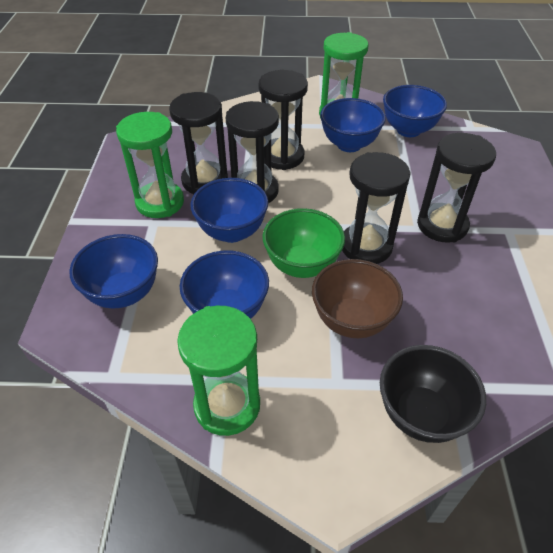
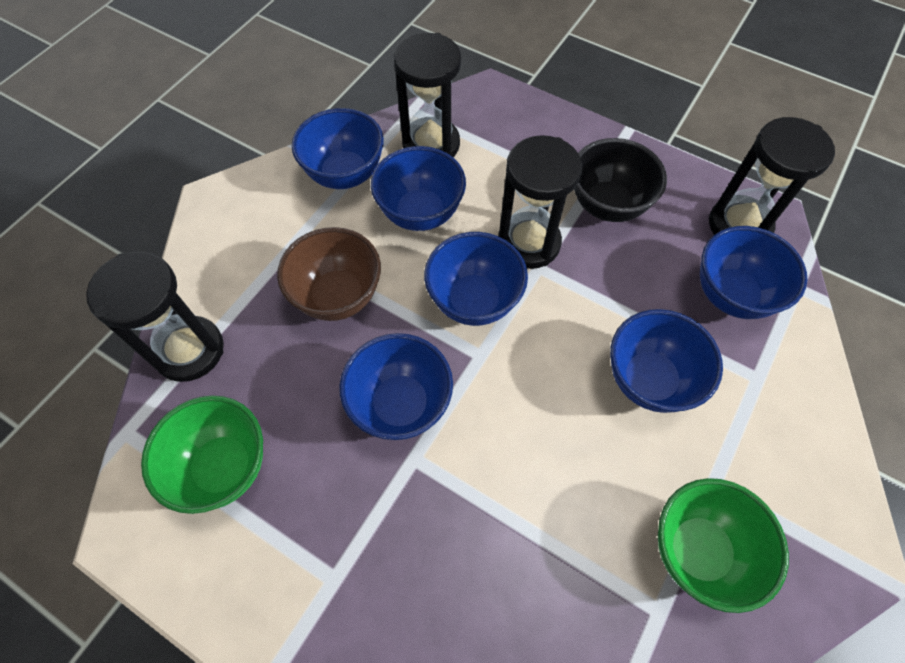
black hourglass: 5 -> 4
blue bowl: 5 -> 6
green bowl: 1 -> 2
green hourglass: 3 -> 0

